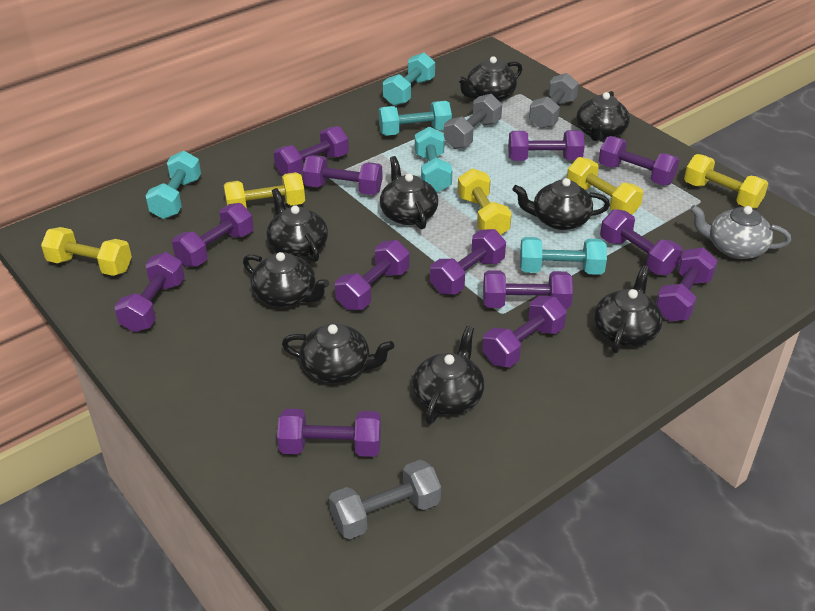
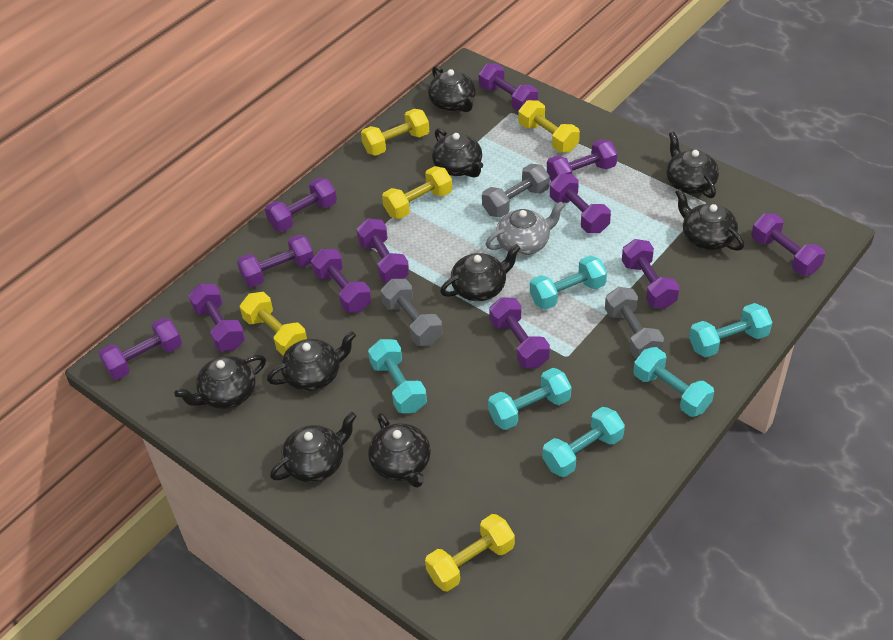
purple dumbbell: 13 -> 12
turquoise dumbbell: 5 -> 6

